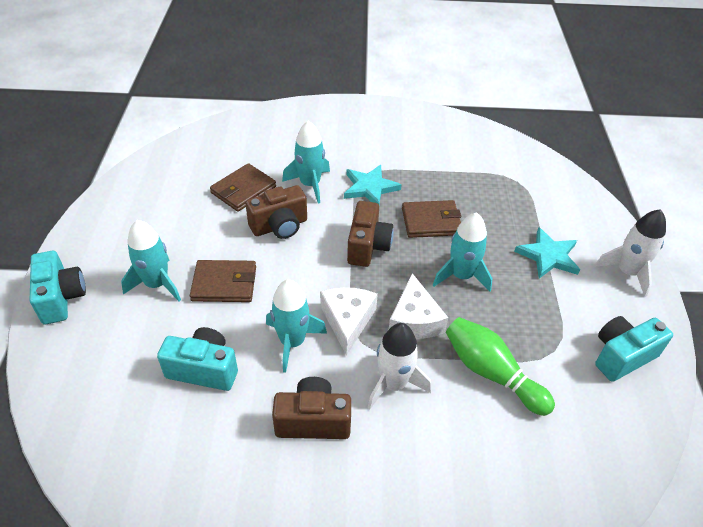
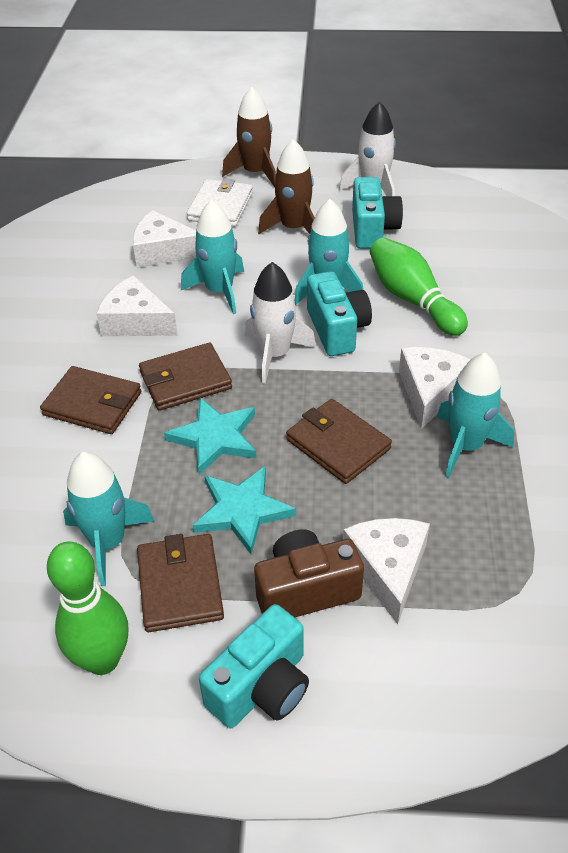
brown camera: 3 -> 1
brown rocket: 0 -> 2
brown wallet: 3 -> 4
green bowling pin: 1 -> 2
white cheese: 2 -> 4
white wallet: 0 -> 1

